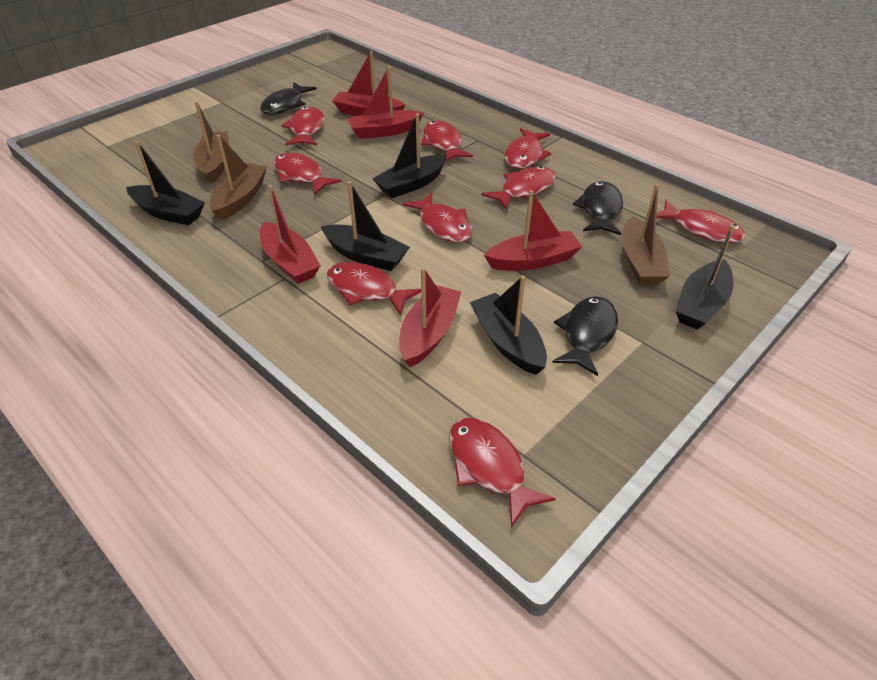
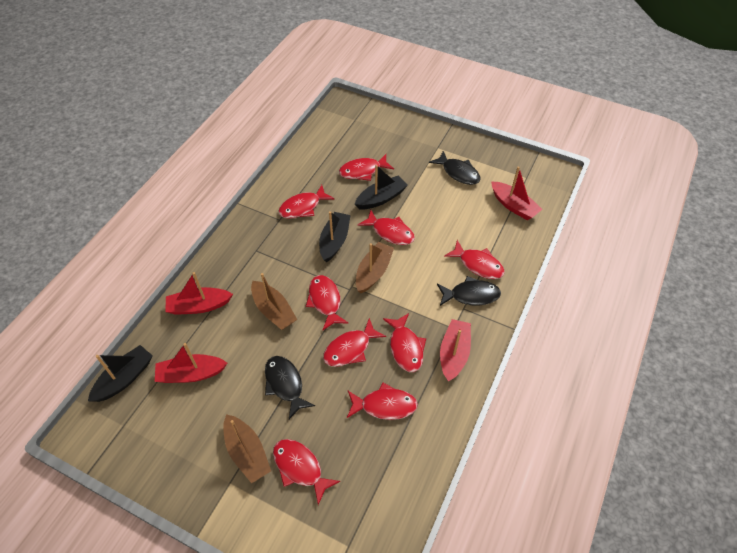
black boat: 5 -> 3
red boat: 5 -> 4

